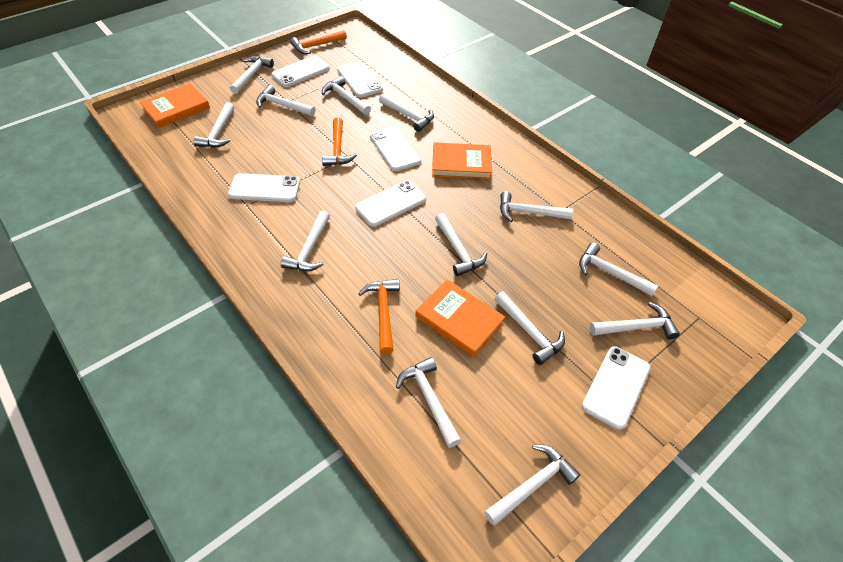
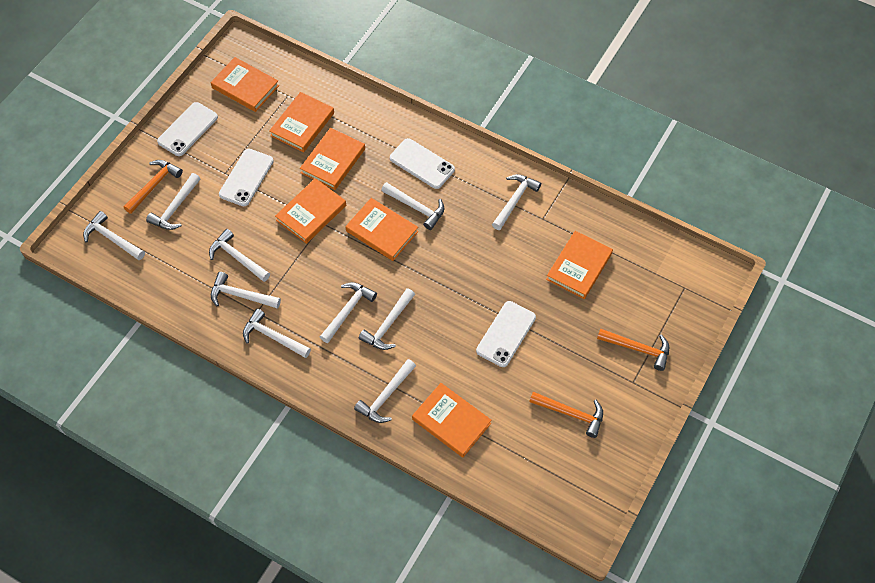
orange book: 3 -> 7
white hammer: 13 -> 10
white phone: 6 -> 4

